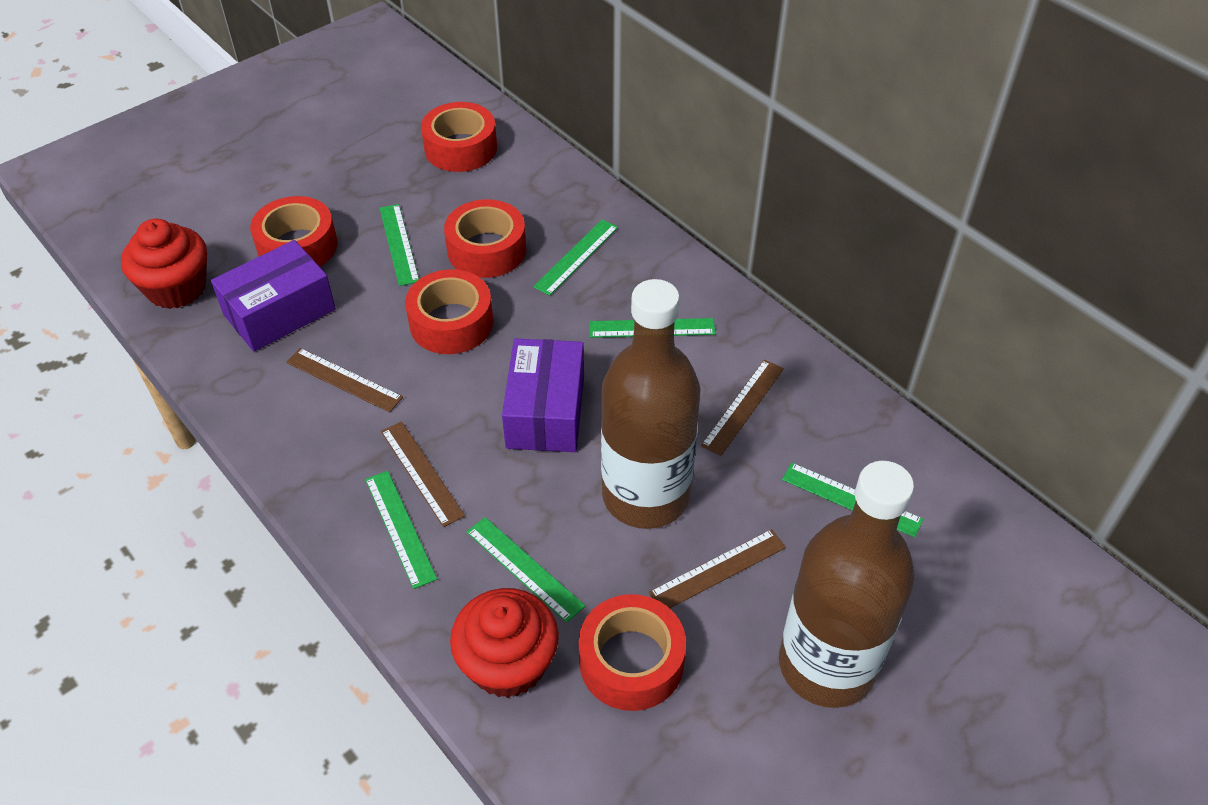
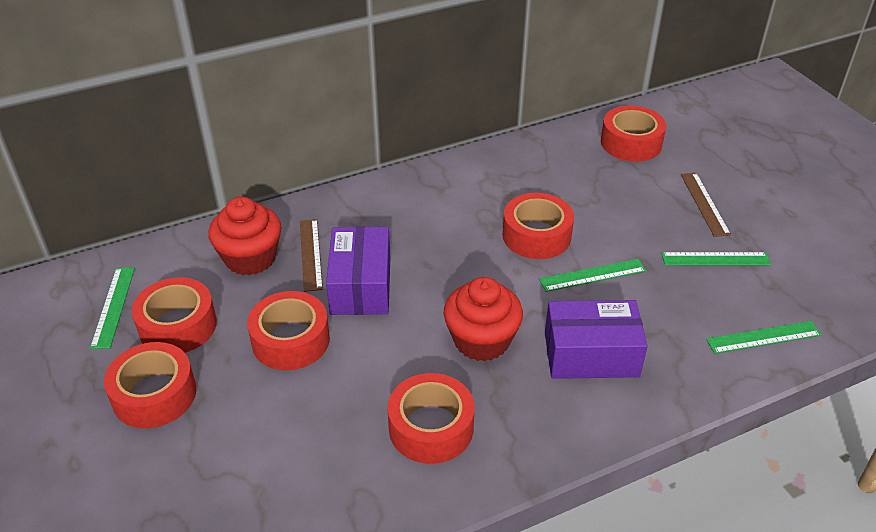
brown bottle: 2 -> 0
brown ruler: 4 -> 2
green ruler: 6 -> 4
red tape: 5 -> 6

